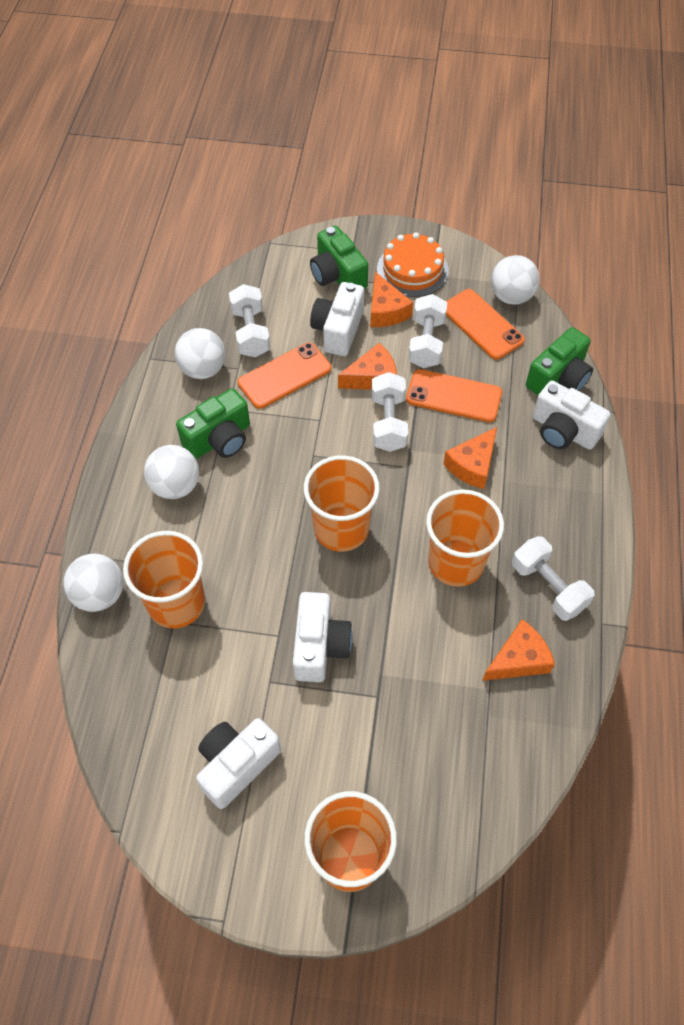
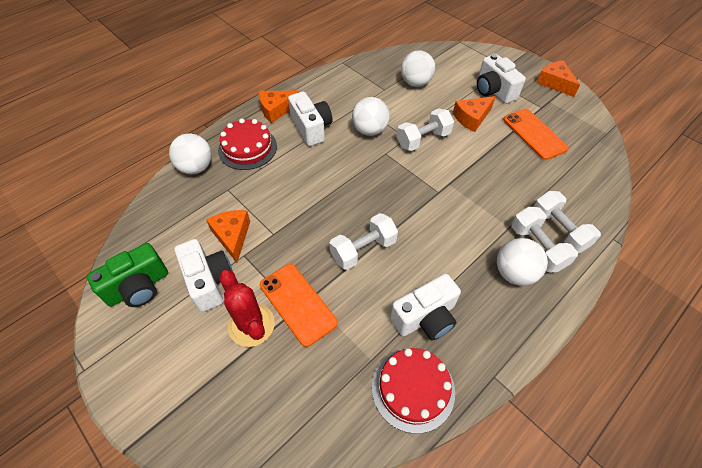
green camera: 3 -> 1
orange cake: 1 -> 0
orange cup: 4 -> 0
orange phone: 3 -> 2
red cactus: 0 -> 1
red cake: 0 -> 2

